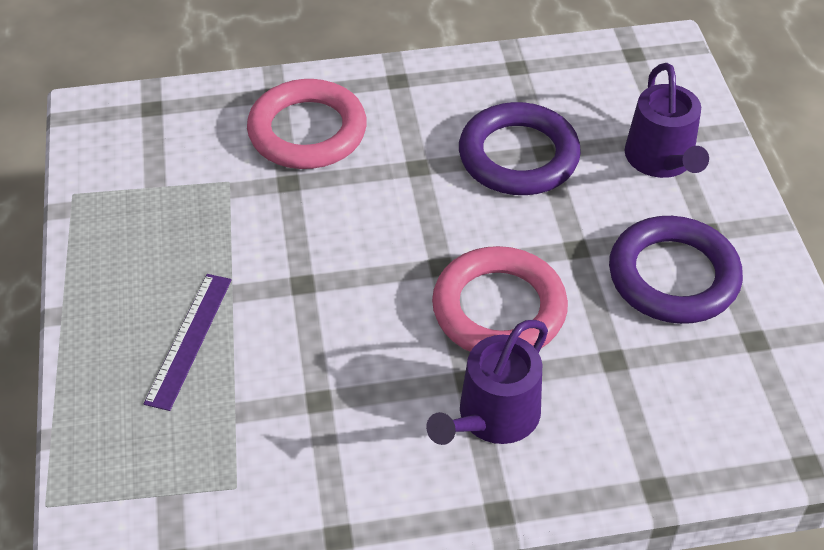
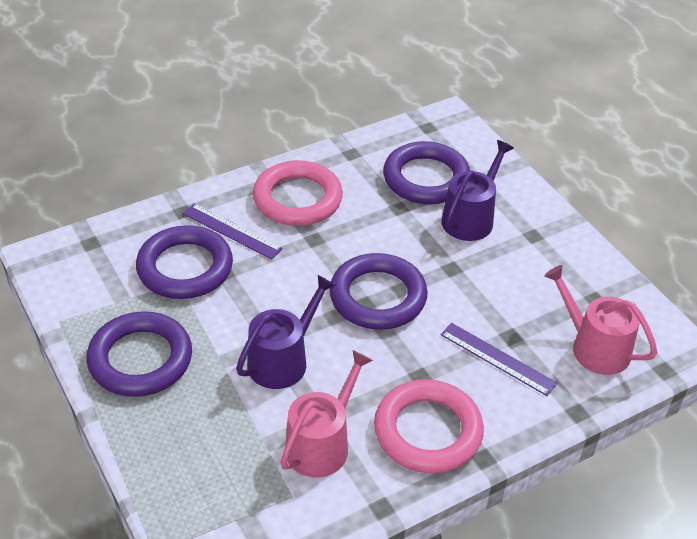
pink watering can: 0 -> 2
purple ring: 2 -> 4
purple ruler: 1 -> 2

